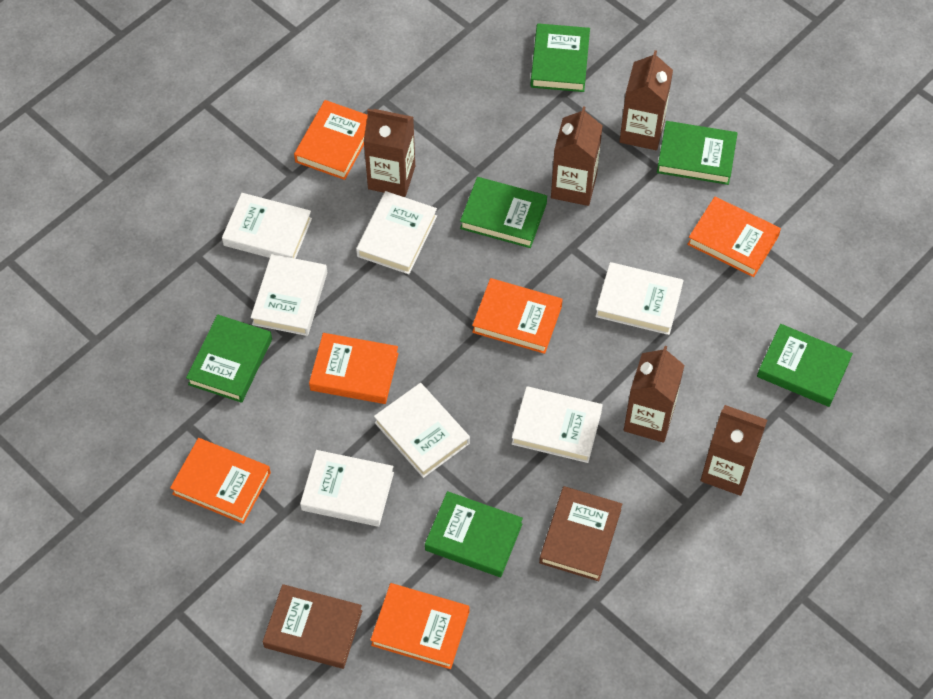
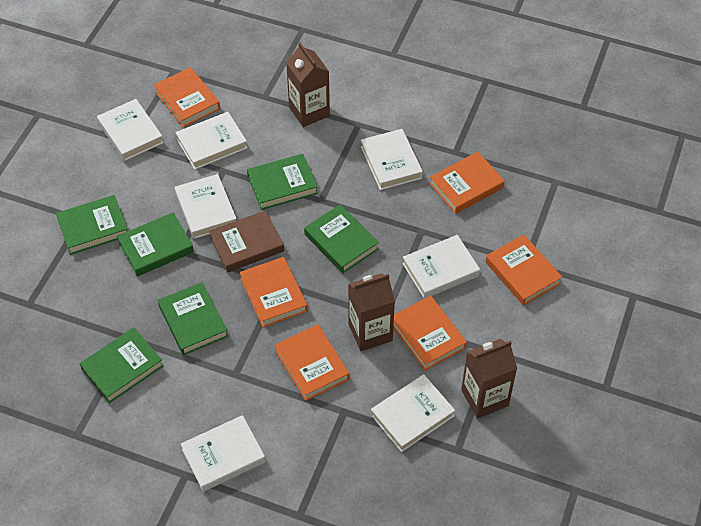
brown book: 2 -> 1
brown carton: 5 -> 3

